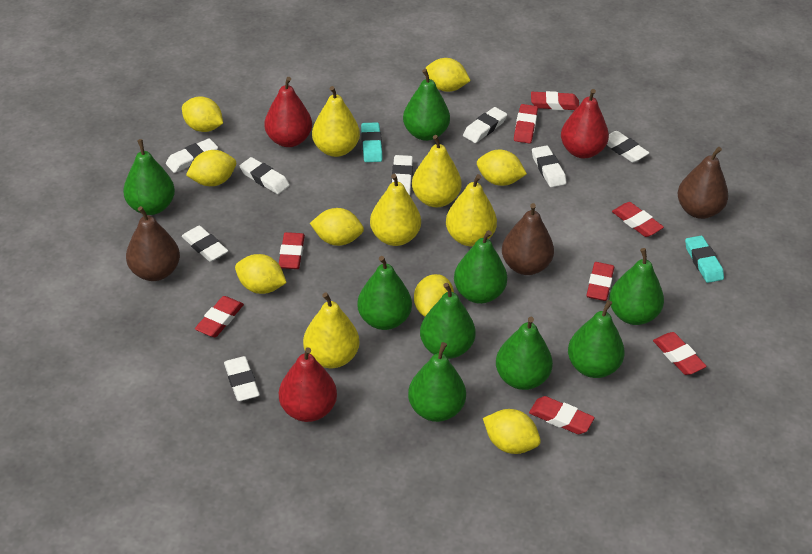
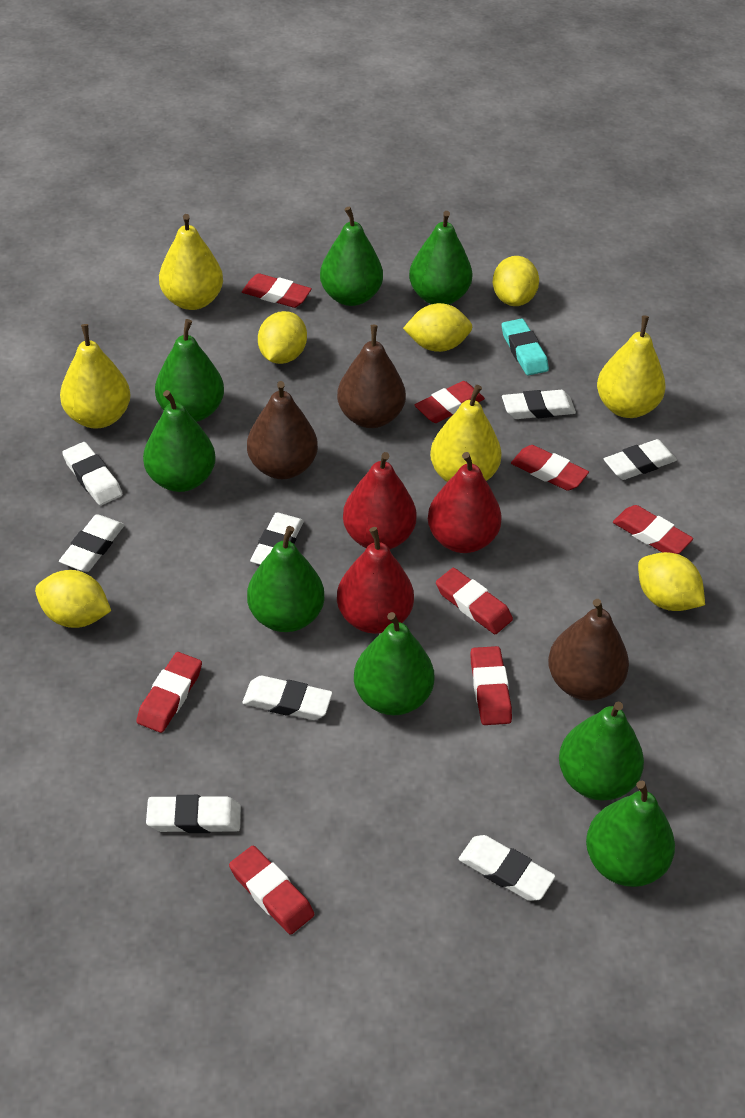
green pear: 9 -> 8
turquoise eraser: 2 -> 1
yellow lemon: 8 -> 5
yellow pear: 5 -> 4

